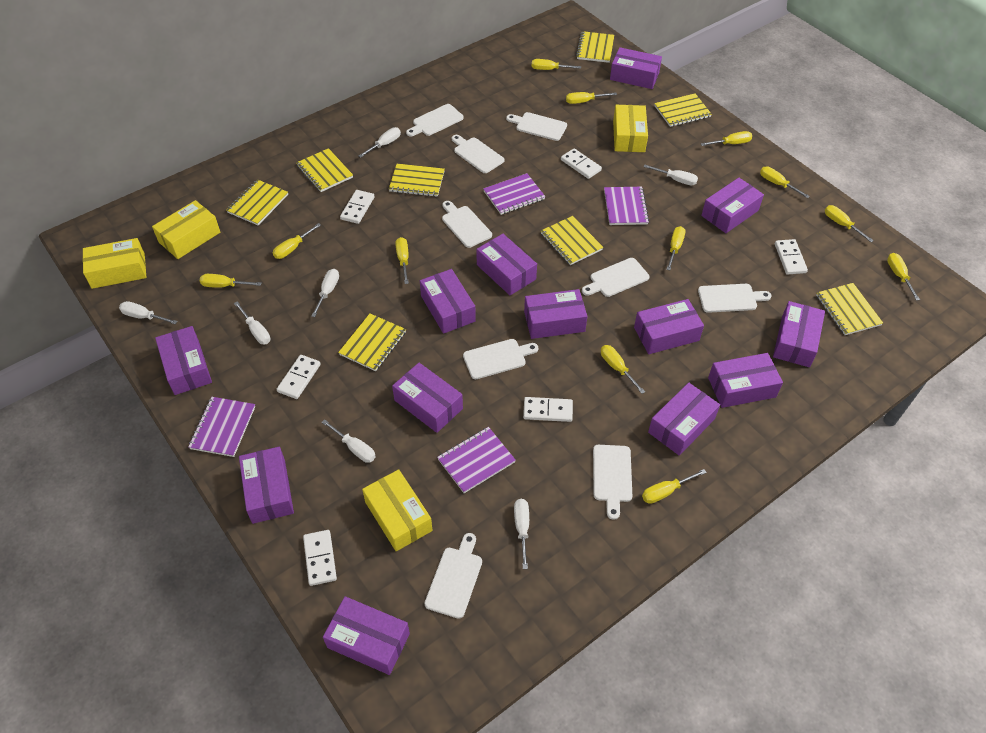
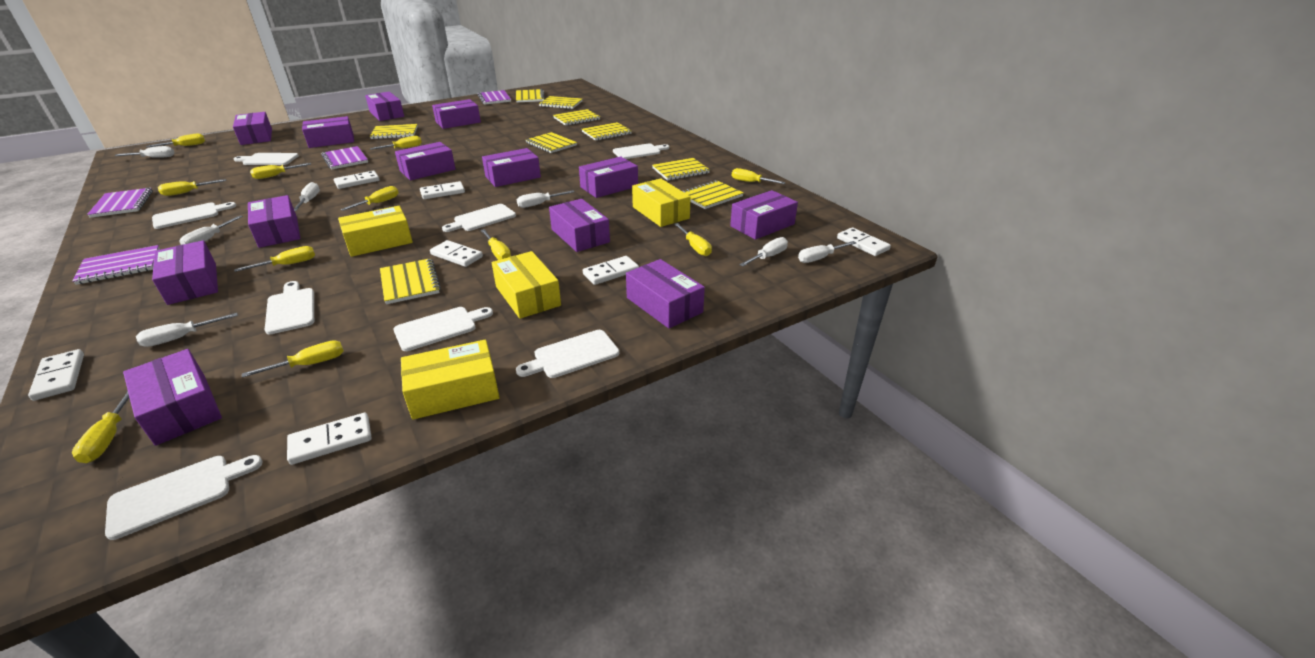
white cutting board: 9 -> 8
white domino: 6 -> 7
yellow notebook: 8 -> 9
yellow screwdriver: 12 -> 11

